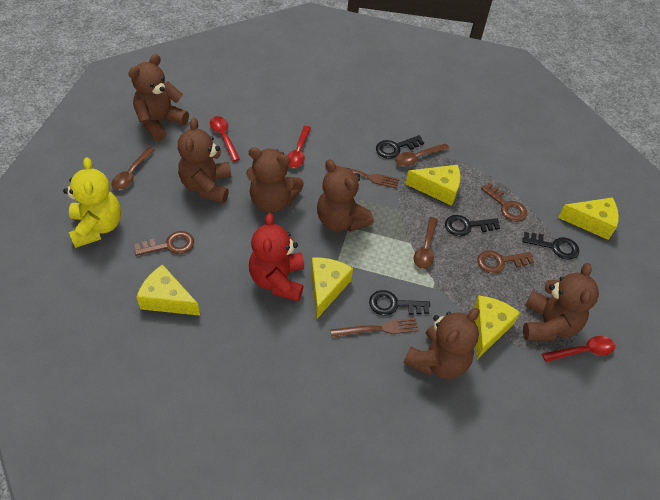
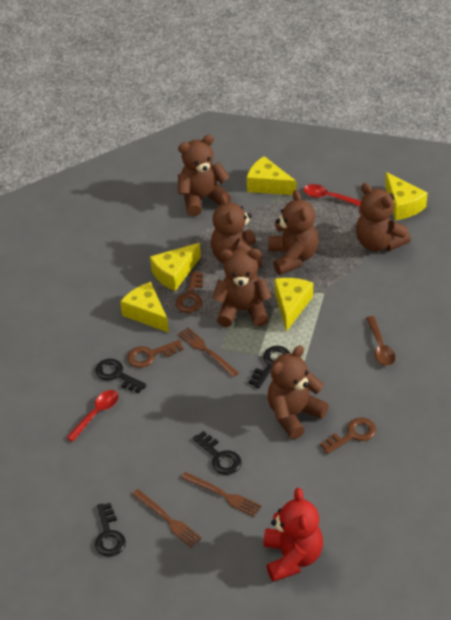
brown fork: 2 -> 3
brown spoon: 3 -> 1
red spoon: 3 -> 2
yellow teddy bear: 1 -> 0

